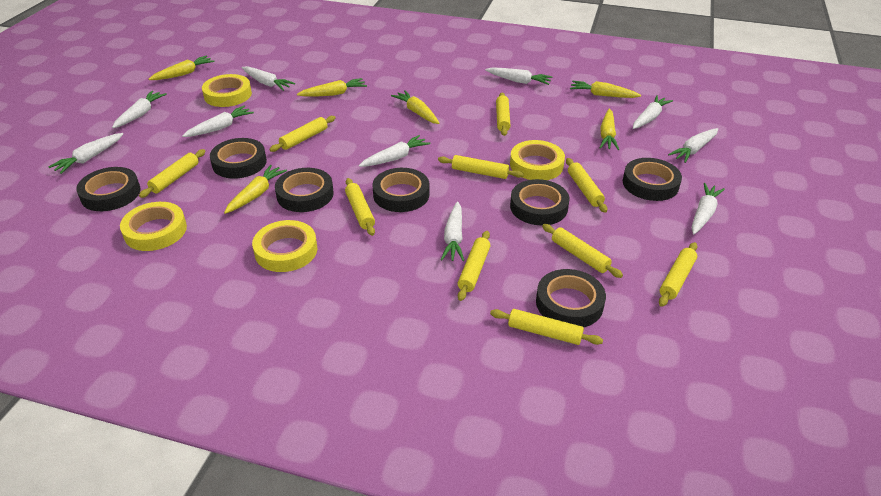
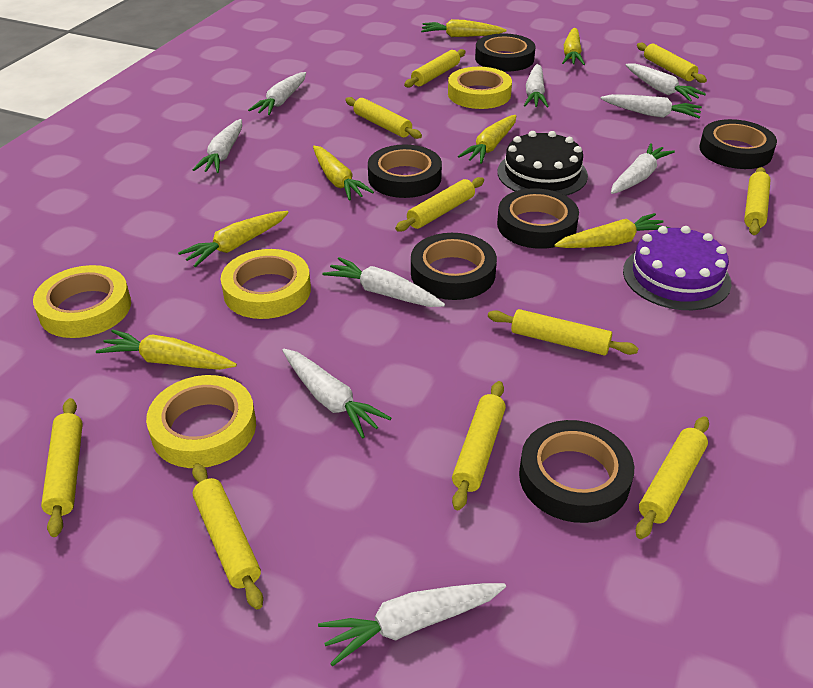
black cake: 0 -> 1
black tape: 7 -> 6
purple cake: 0 -> 1
white carrot: 10 -> 9
yellow carrot: 6 -> 7

